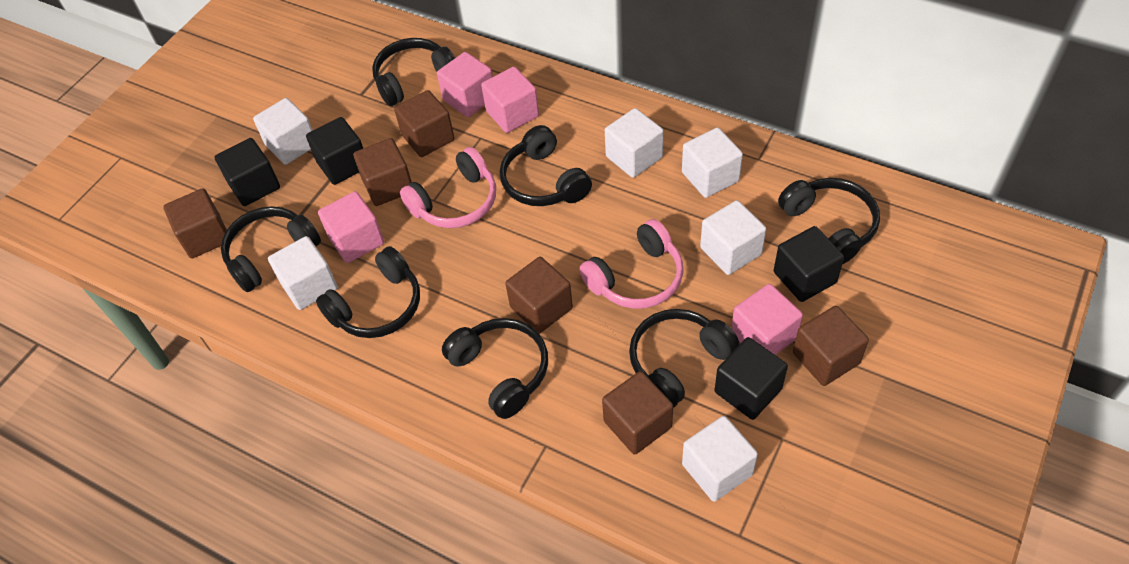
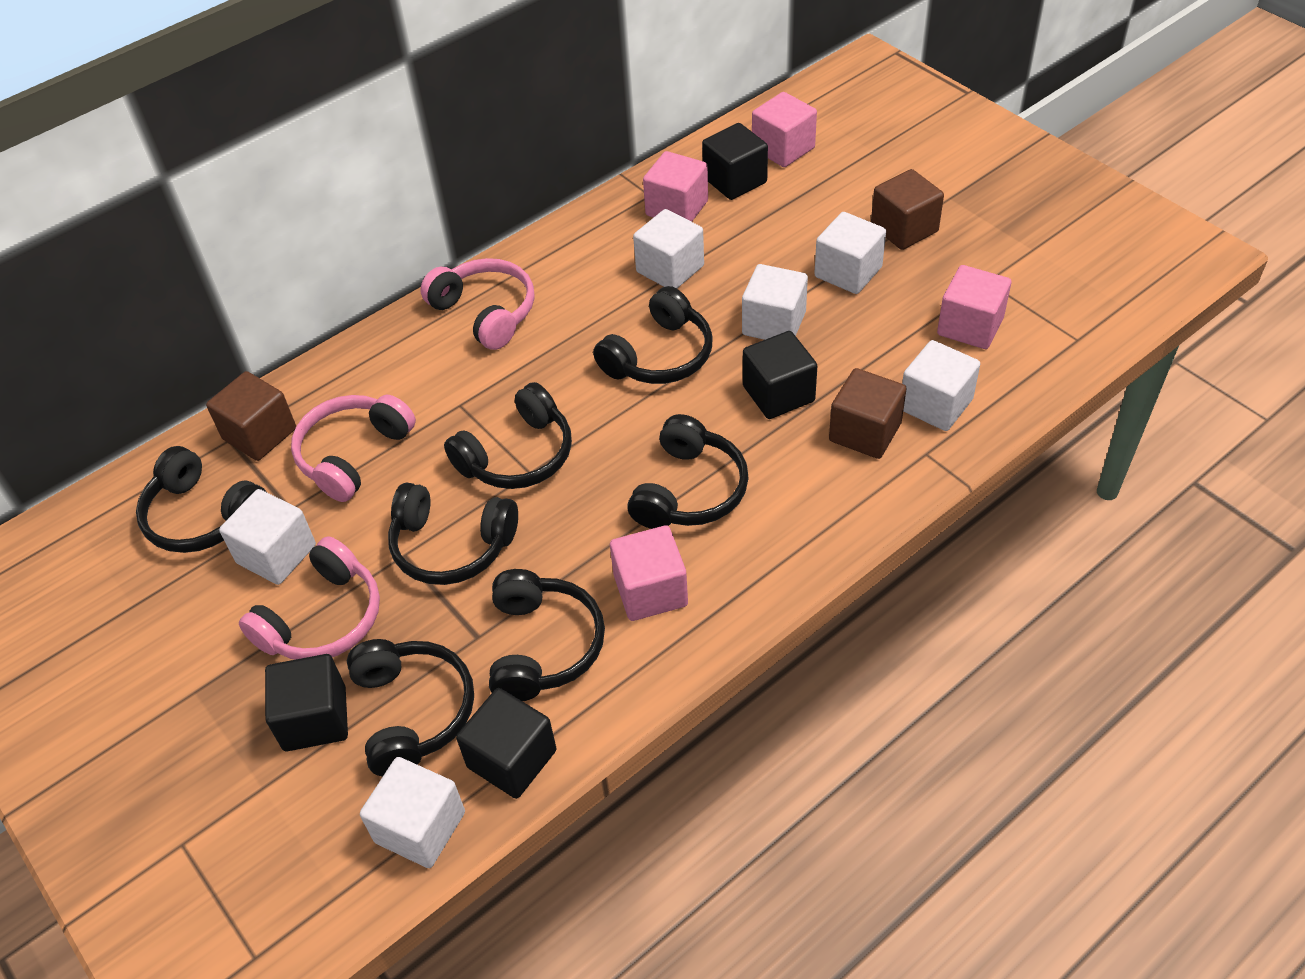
brown cube: 6 -> 3
pink headphones: 2 -> 3

